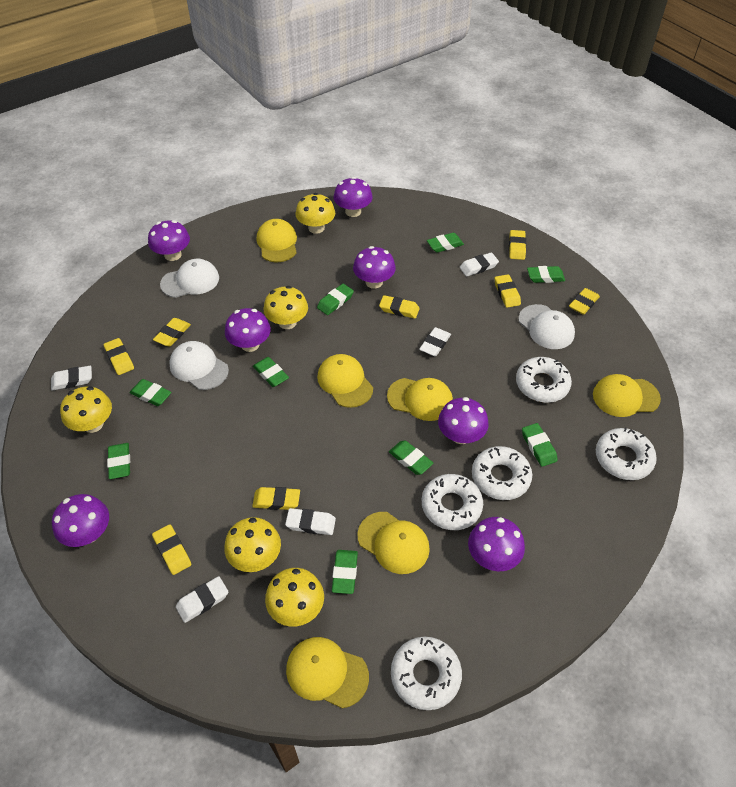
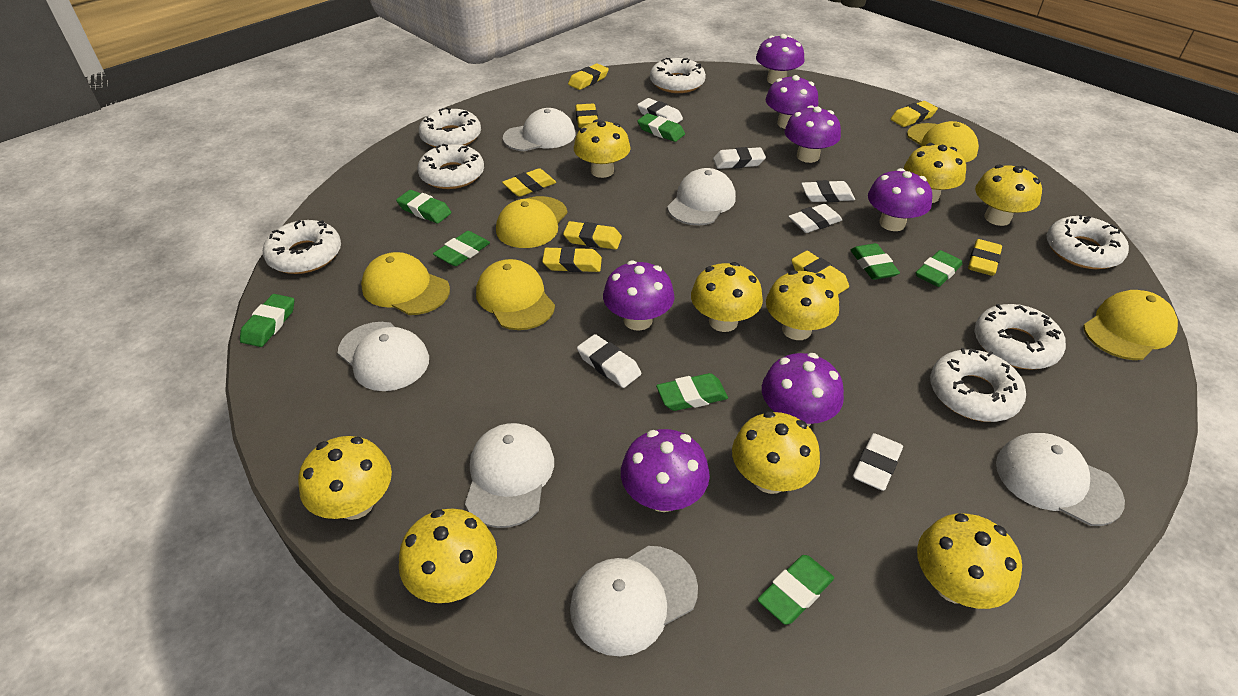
green eraser: 9 -> 8
white cap: 3 -> 6
white donut: 5 -> 7
white eraser: 5 -> 6
yellow cap: 6 -> 5
yellow mushroom: 5 -> 9

